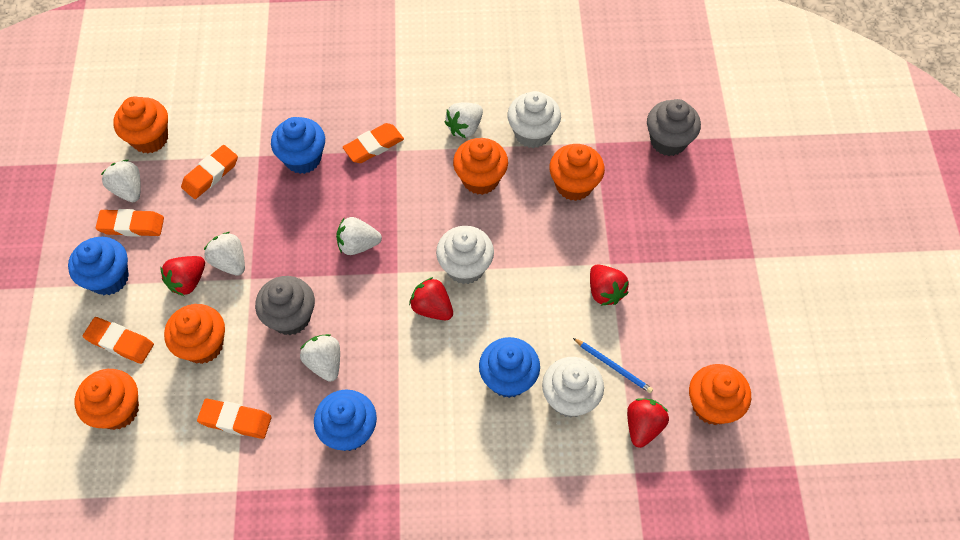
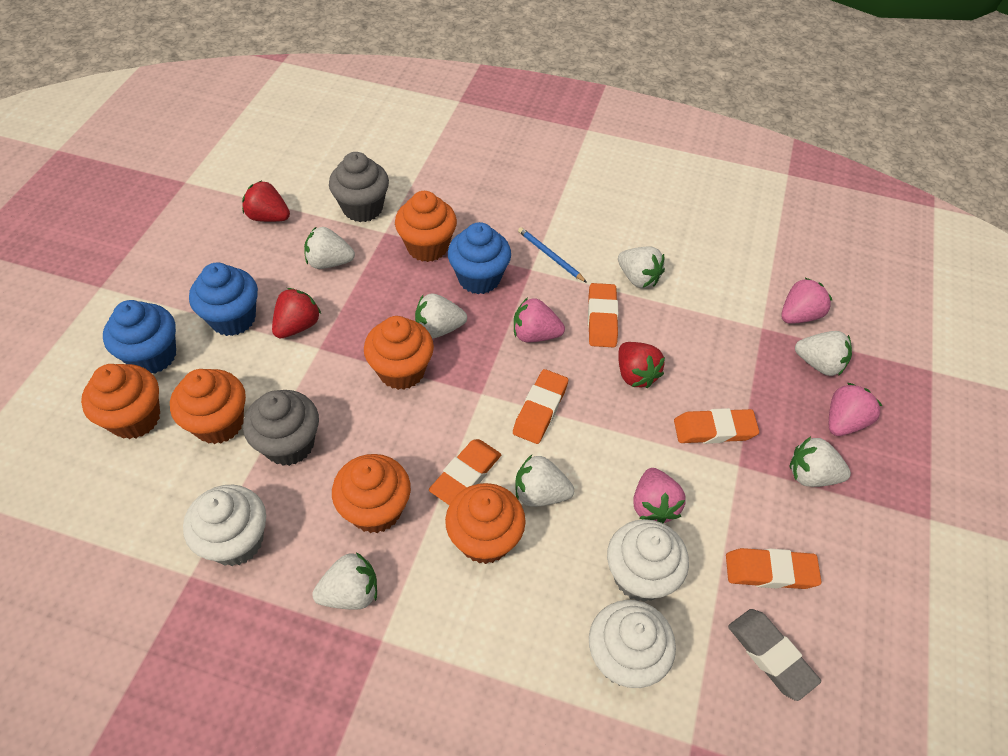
blue cupcake: 4 -> 3
grey eraser: 0 -> 1
pink strawberry: 0 -> 4
red strawberry: 4 -> 3
white strawberry: 5 -> 7

